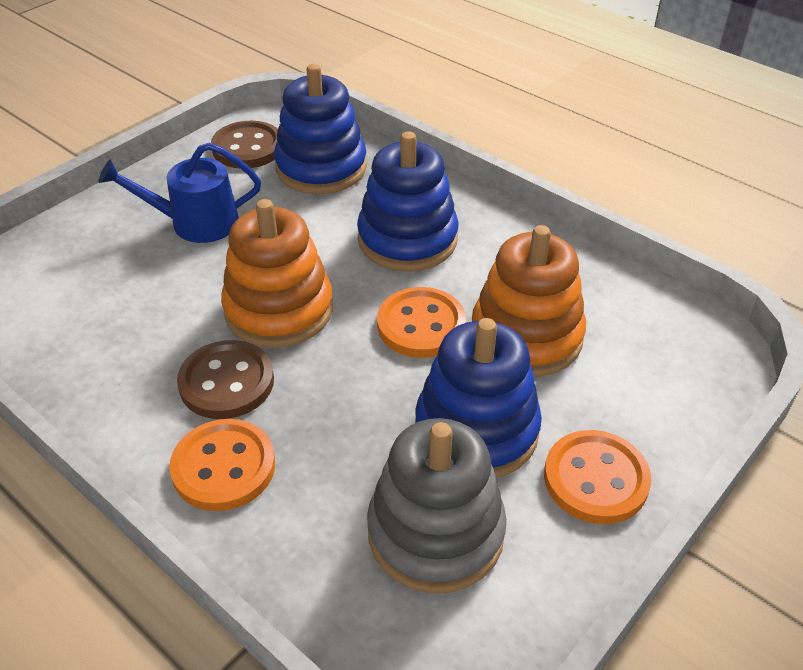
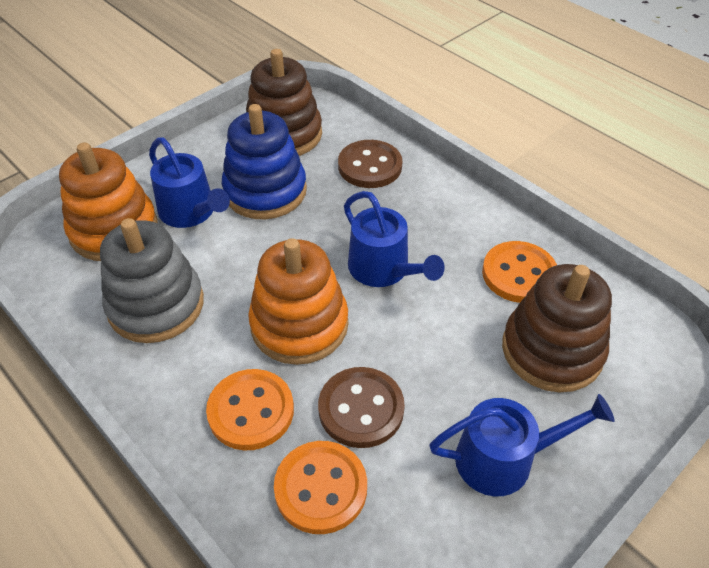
blue stacking toy: 3 -> 1
blue watering can: 1 -> 3
brown stacking toy: 0 -> 2

